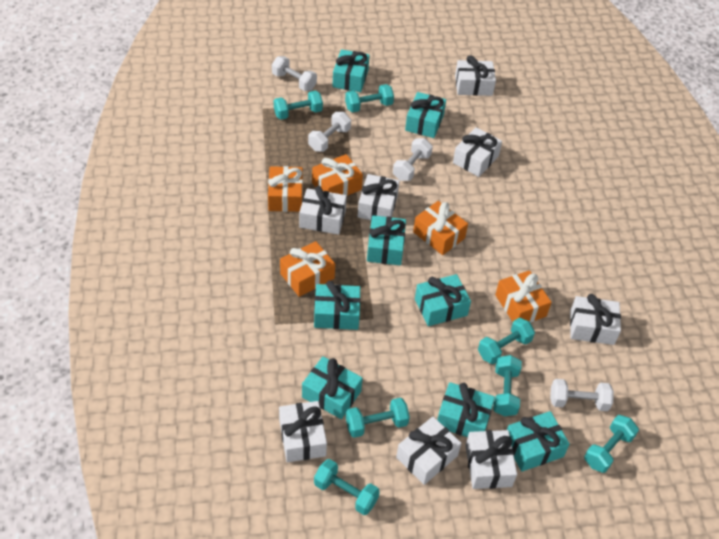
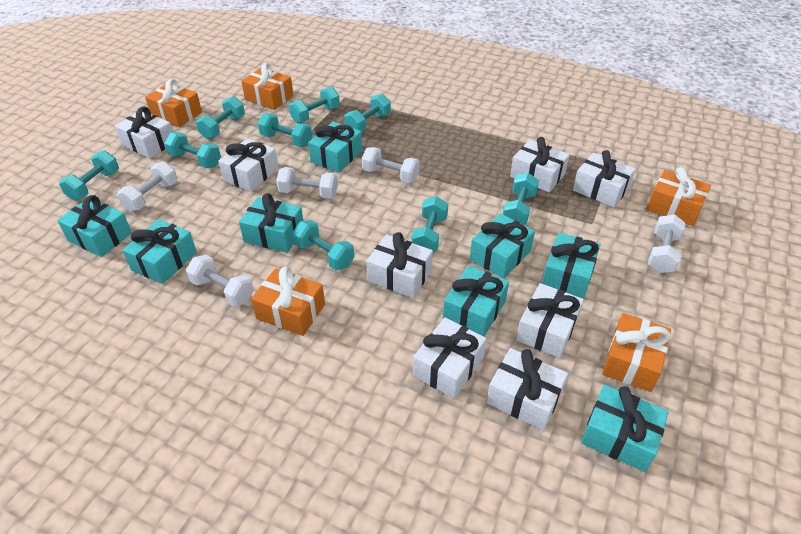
turquoise dumbbell: 7 -> 9
white dumbbell: 4 -> 5

